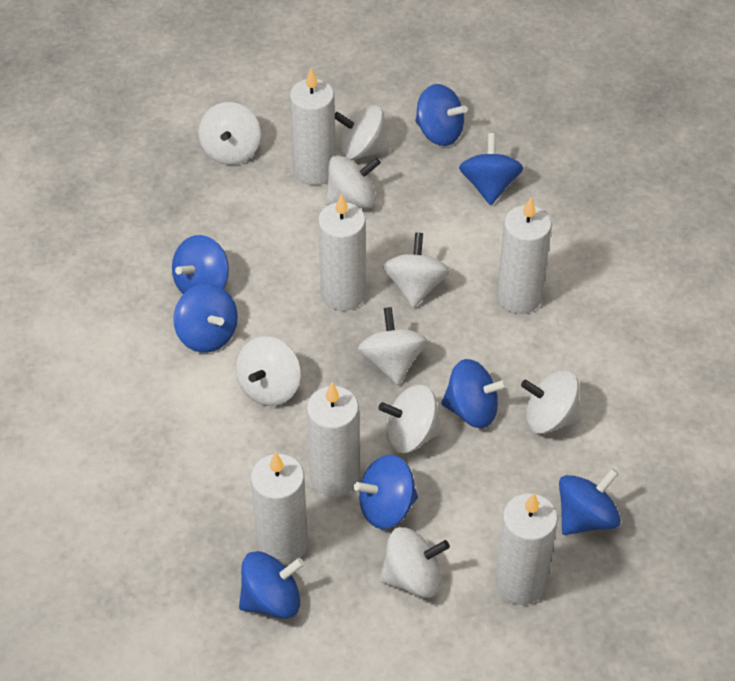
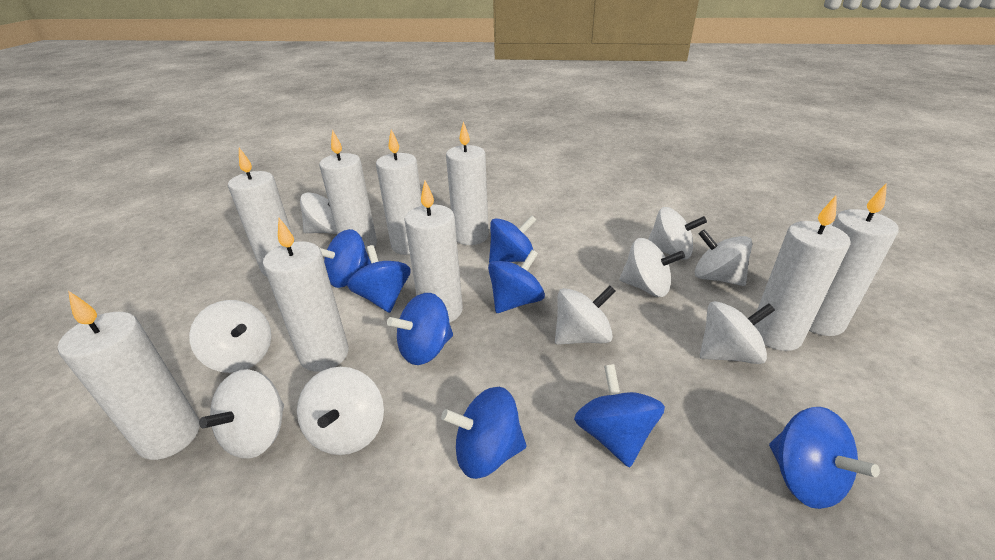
white candle: 6 -> 9

